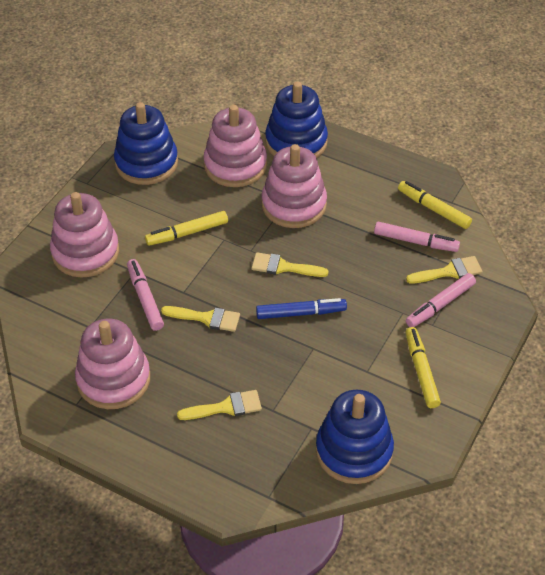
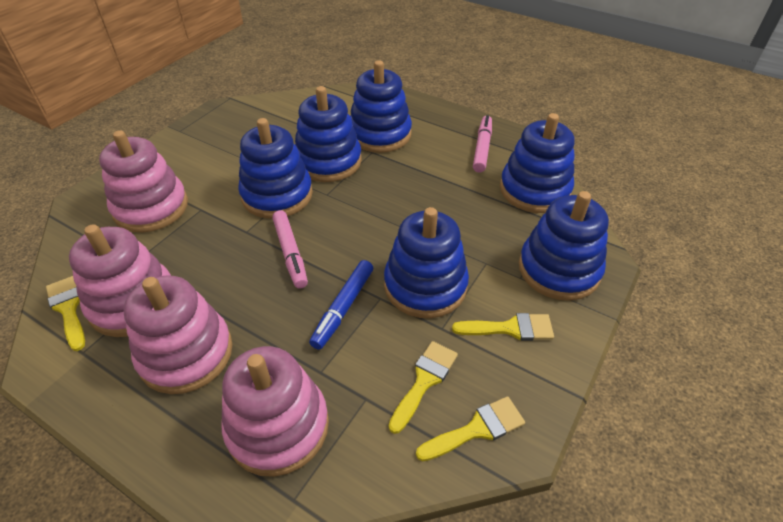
blue stacking toy: 3 -> 6
pink marker: 3 -> 2
yellow marker: 3 -> 0

